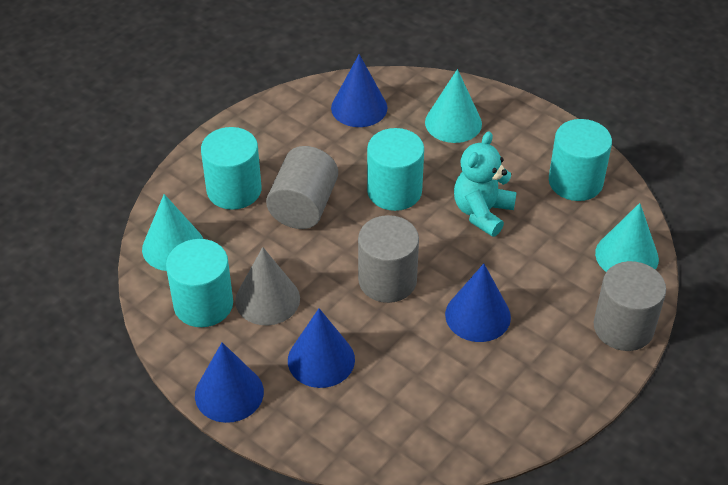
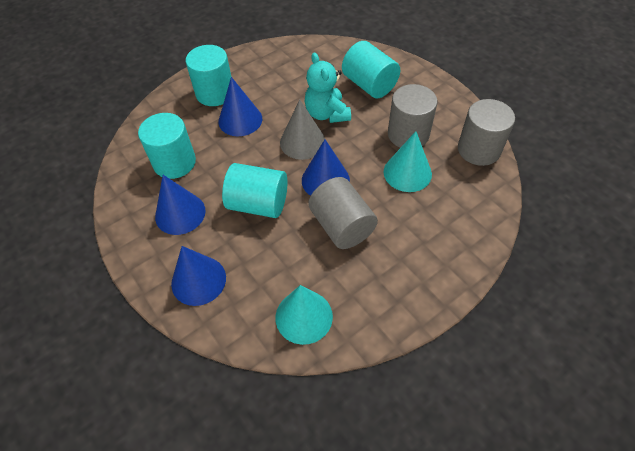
turquoise cone: 3 -> 2

